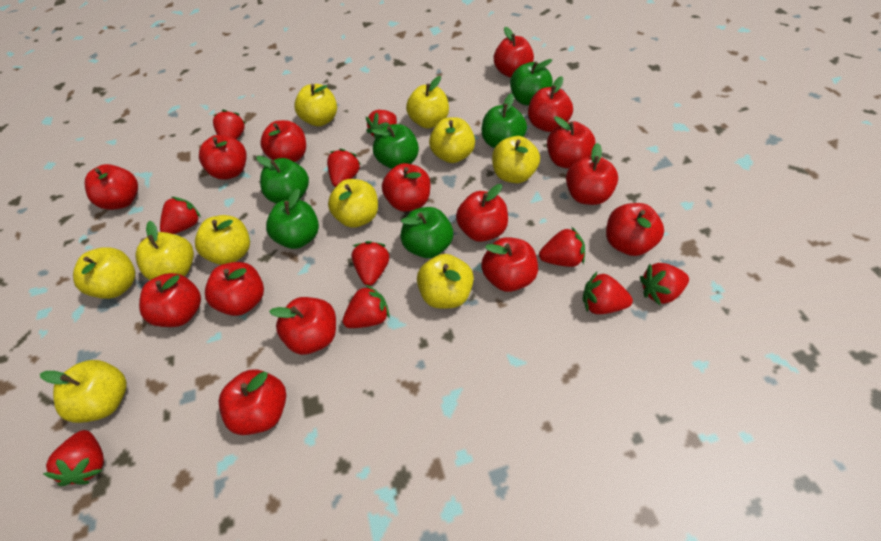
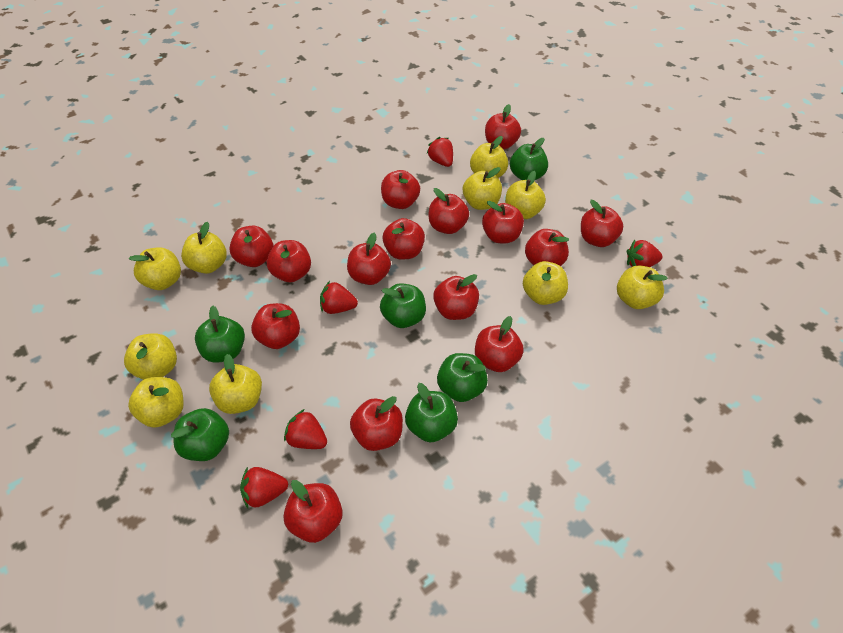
red strawberry: 10 -> 5

